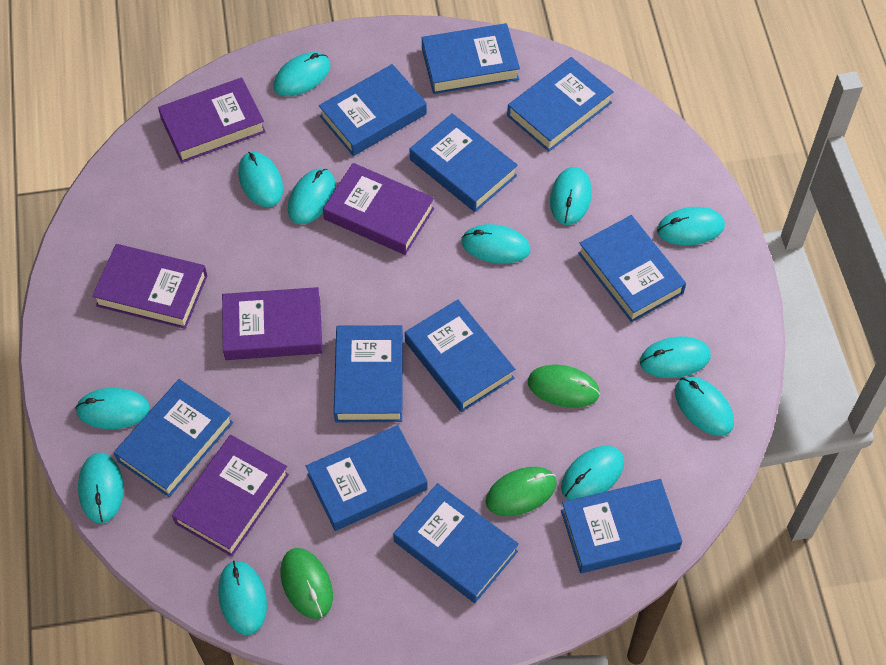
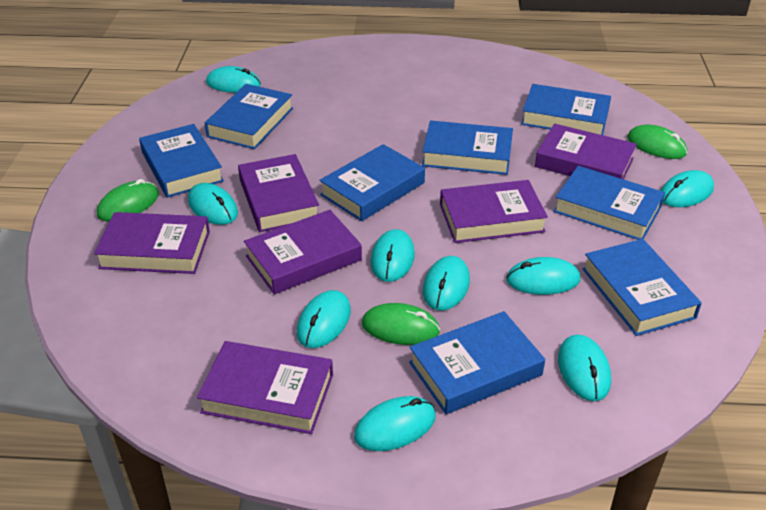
blue book: 11 -> 8
purple book: 5 -> 6
turquoise mouse: 12 -> 9

